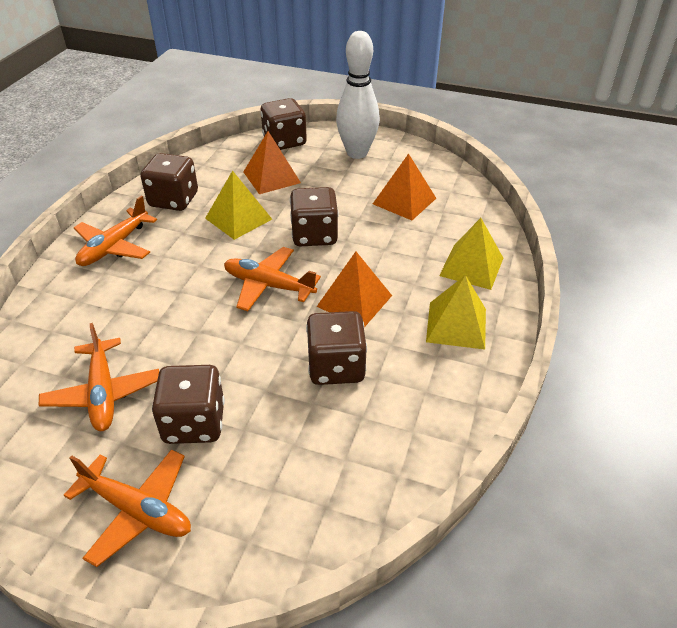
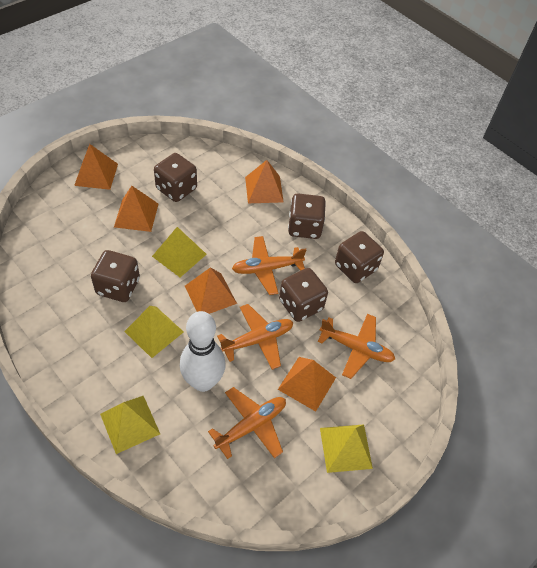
orange pyramid: 3 -> 5
yellow pyramid: 3 -> 4

